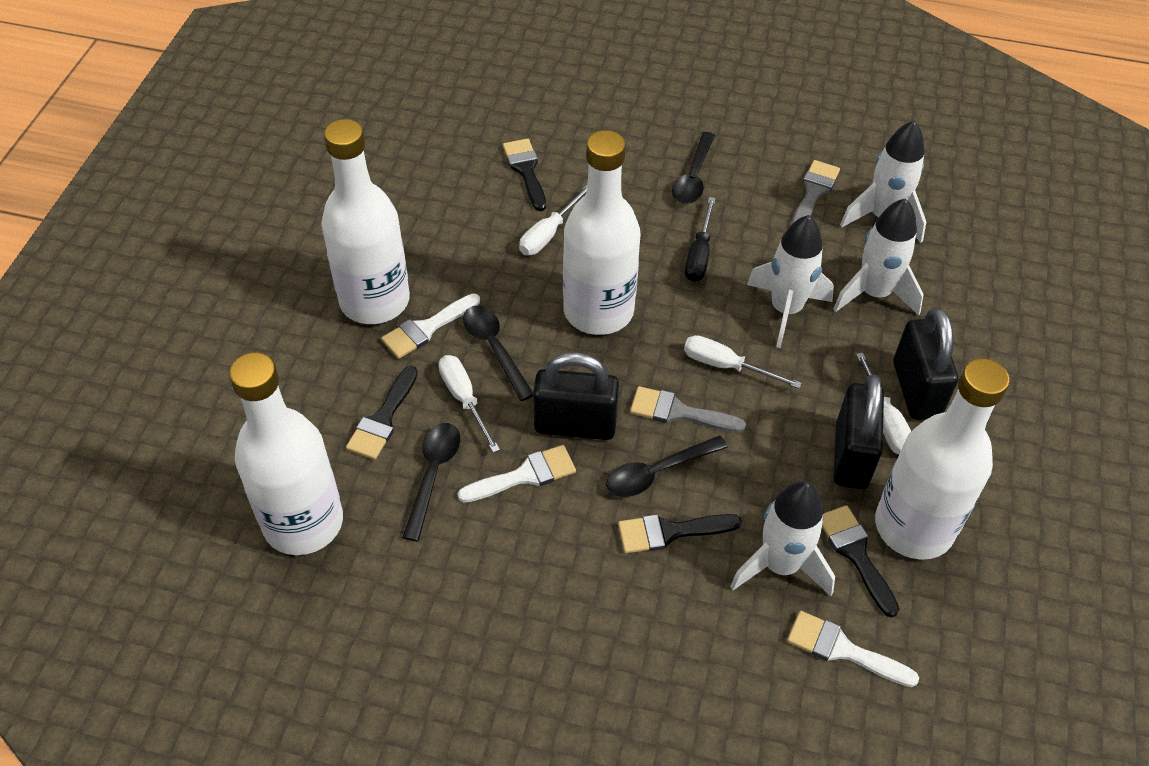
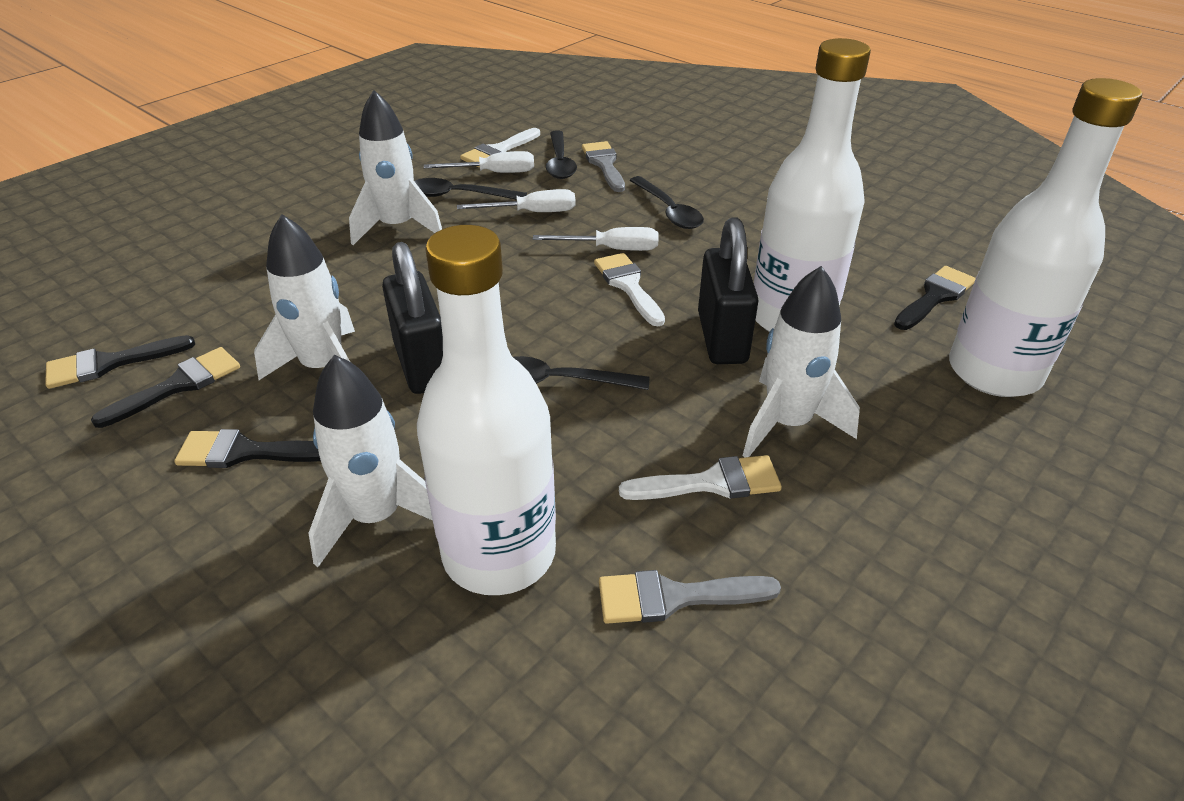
black padlock: 3 -> 2
black screwdriver: 1 -> 0
white bottle: 4 -> 3
white screwdriver: 4 -> 3

